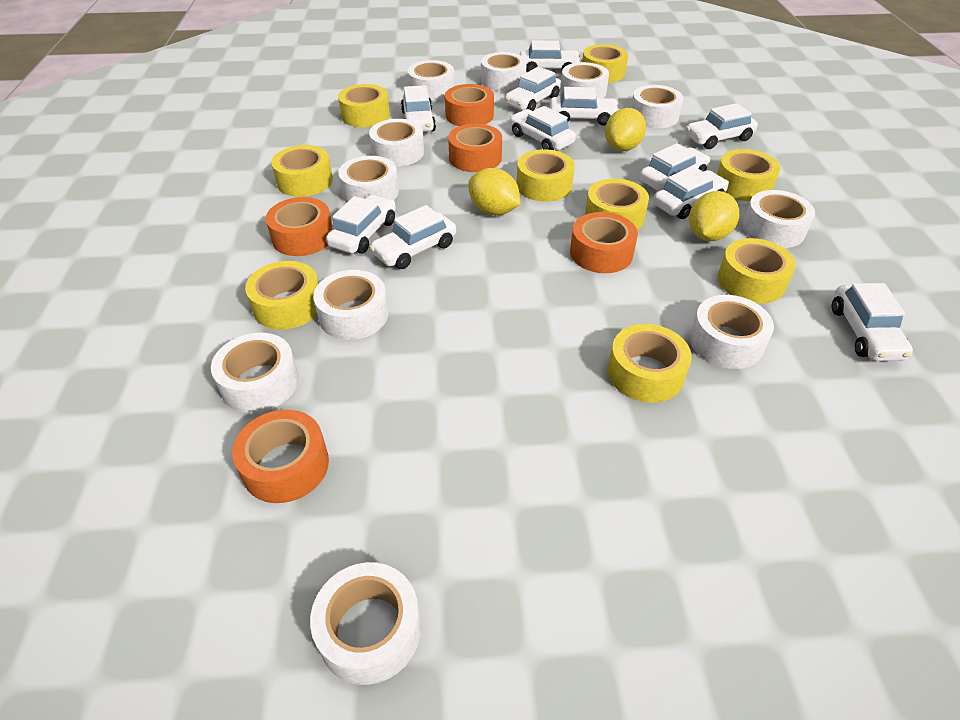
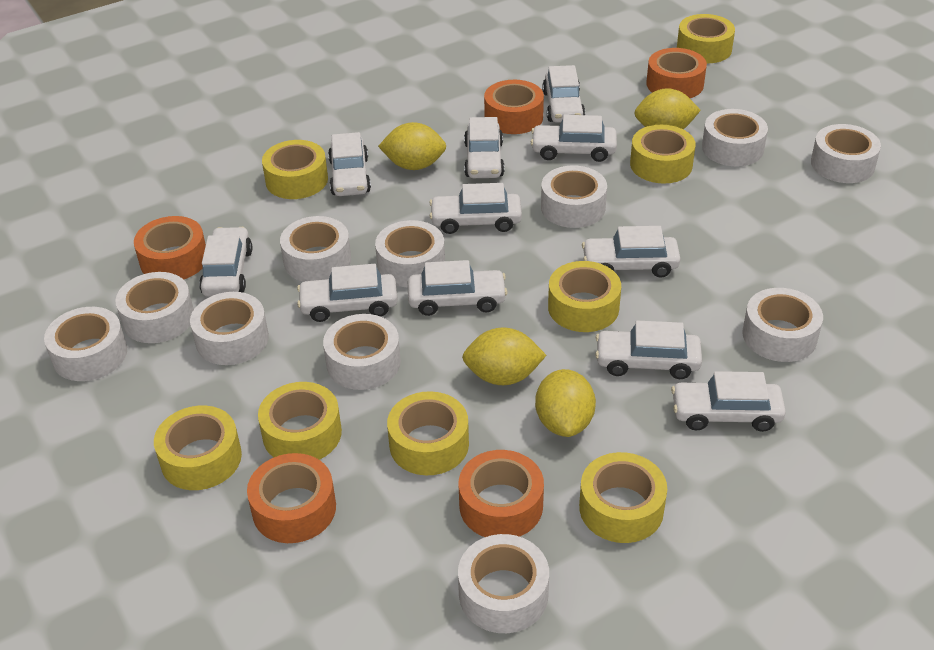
yellow lemon: 3 -> 4
yellow tape: 9 -> 8

